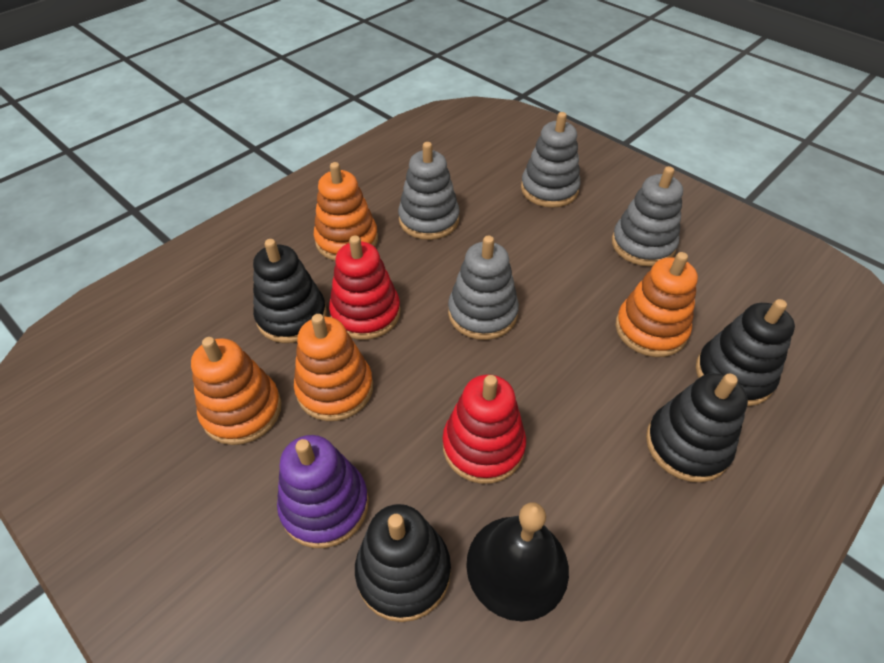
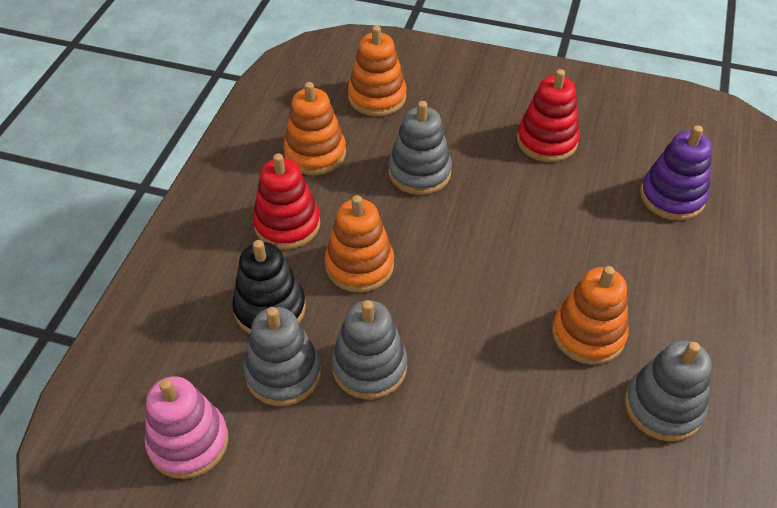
black bell: 1 -> 0
black stacking toy: 4 -> 1
pink stacking toy: 0 -> 1

